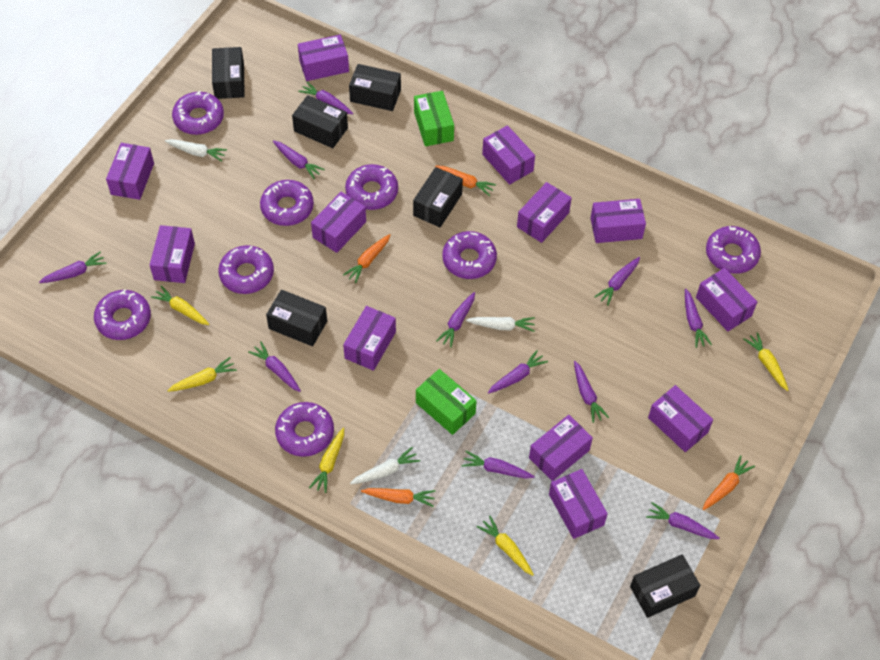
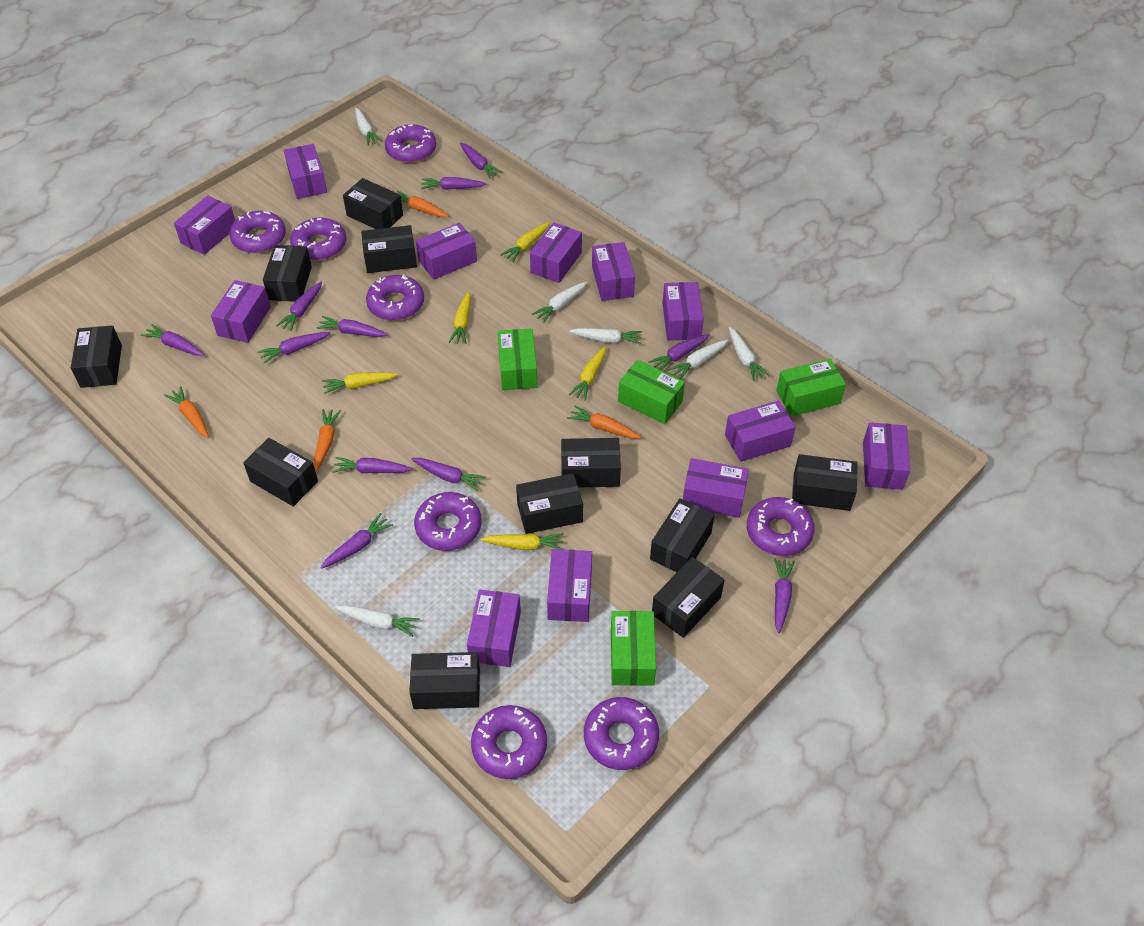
black box: 6 -> 11
green box: 2 -> 4
white carrot: 3 -> 6

